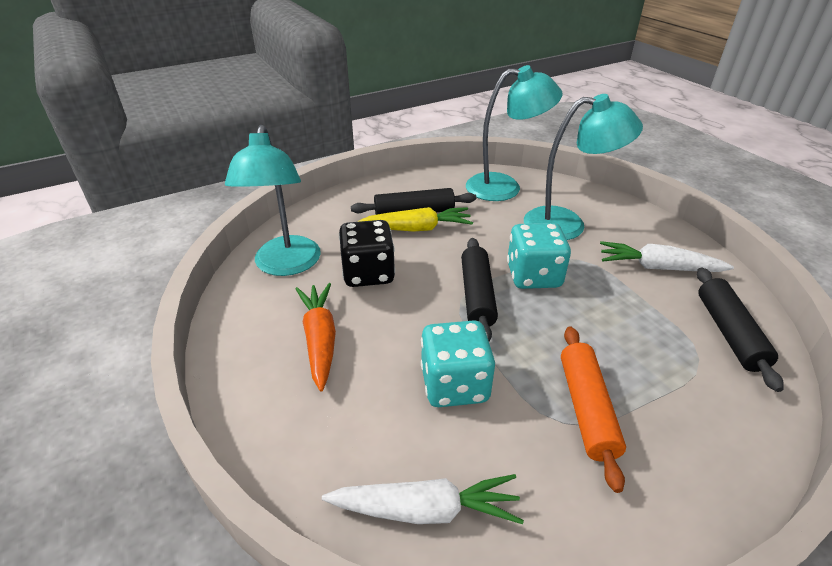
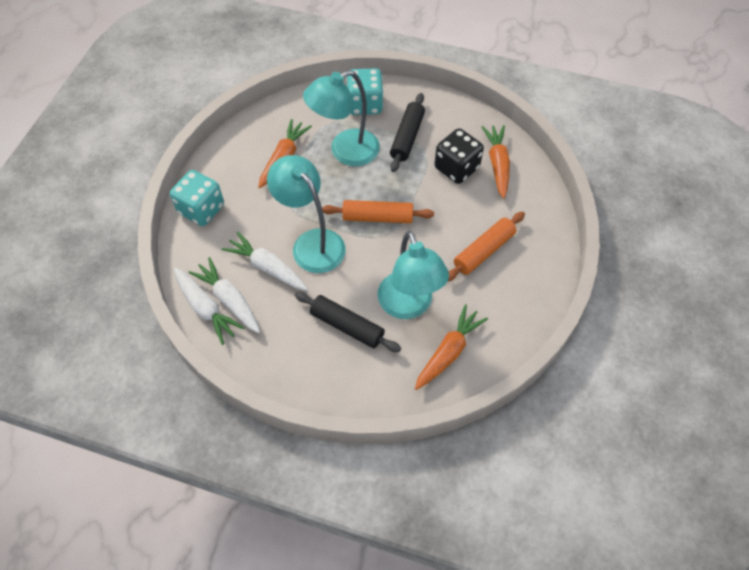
black rolling pin: 3 -> 2
orange carrot: 1 -> 3
orange rolling pin: 1 -> 2
white carrot: 2 -> 3
yellow carrot: 1 -> 0

